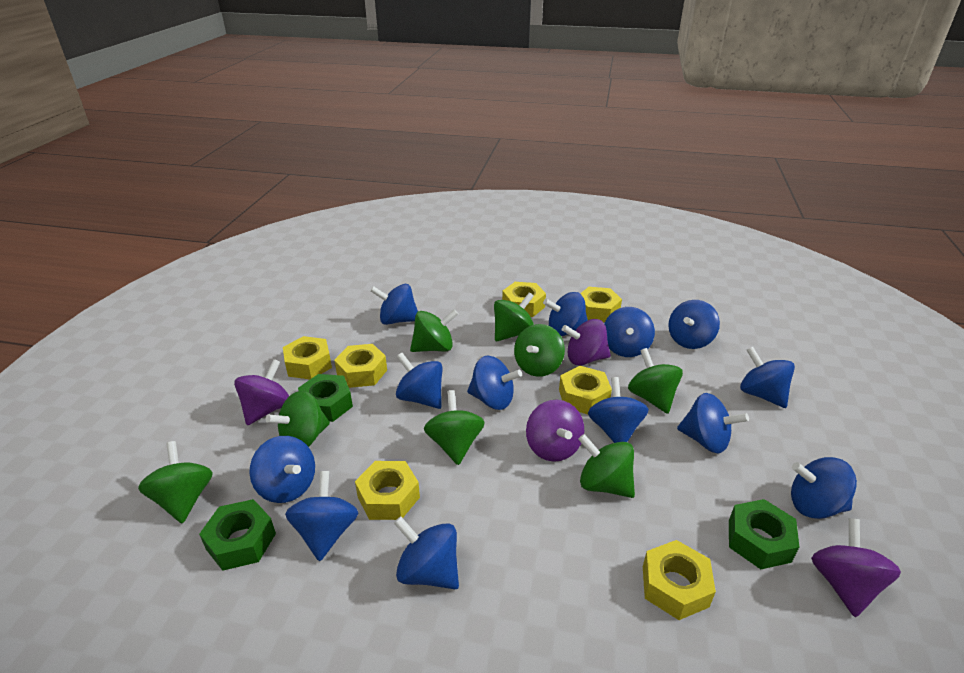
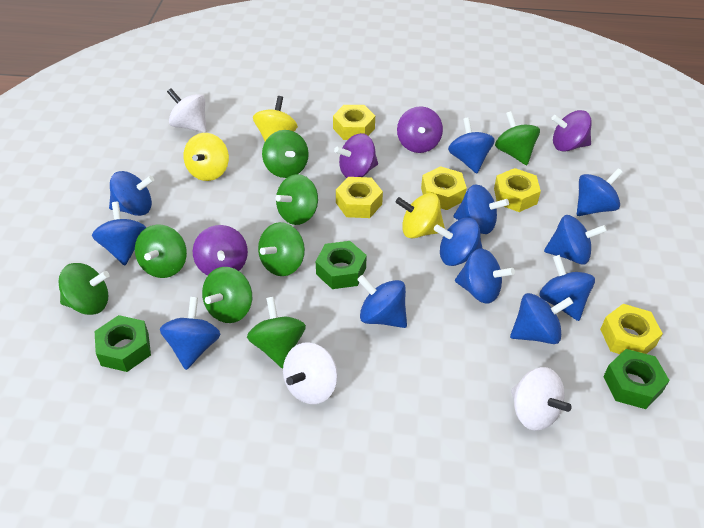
blue spinning top: 13 -> 12
white spinning top: 0 -> 3
yellow nut: 7 -> 5
yellow spinning top: 0 -> 3

